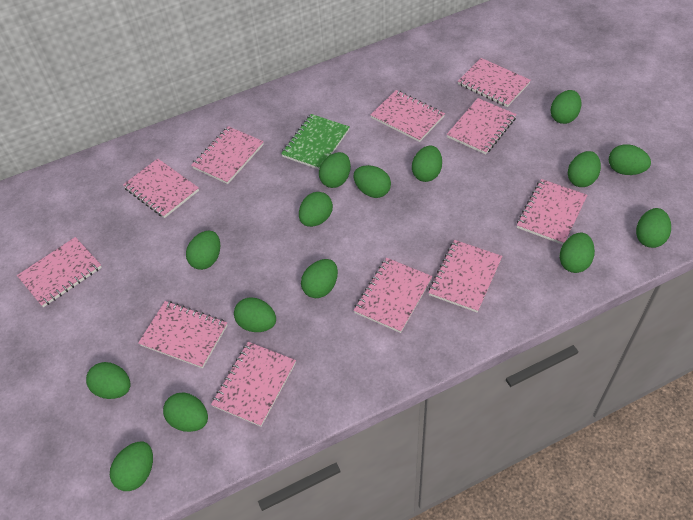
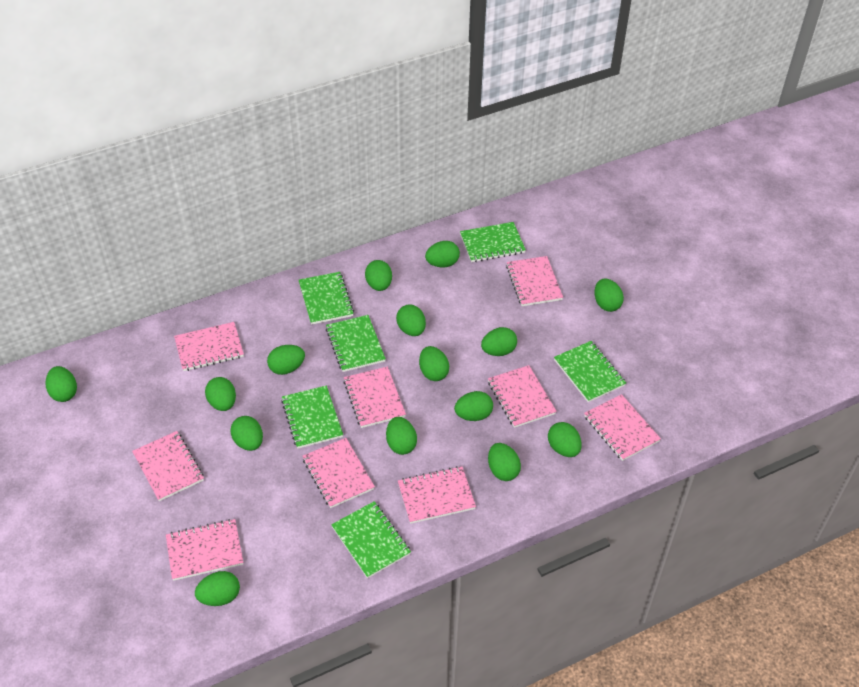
green notebook: 1 -> 6
pink notebook: 11 -> 9

